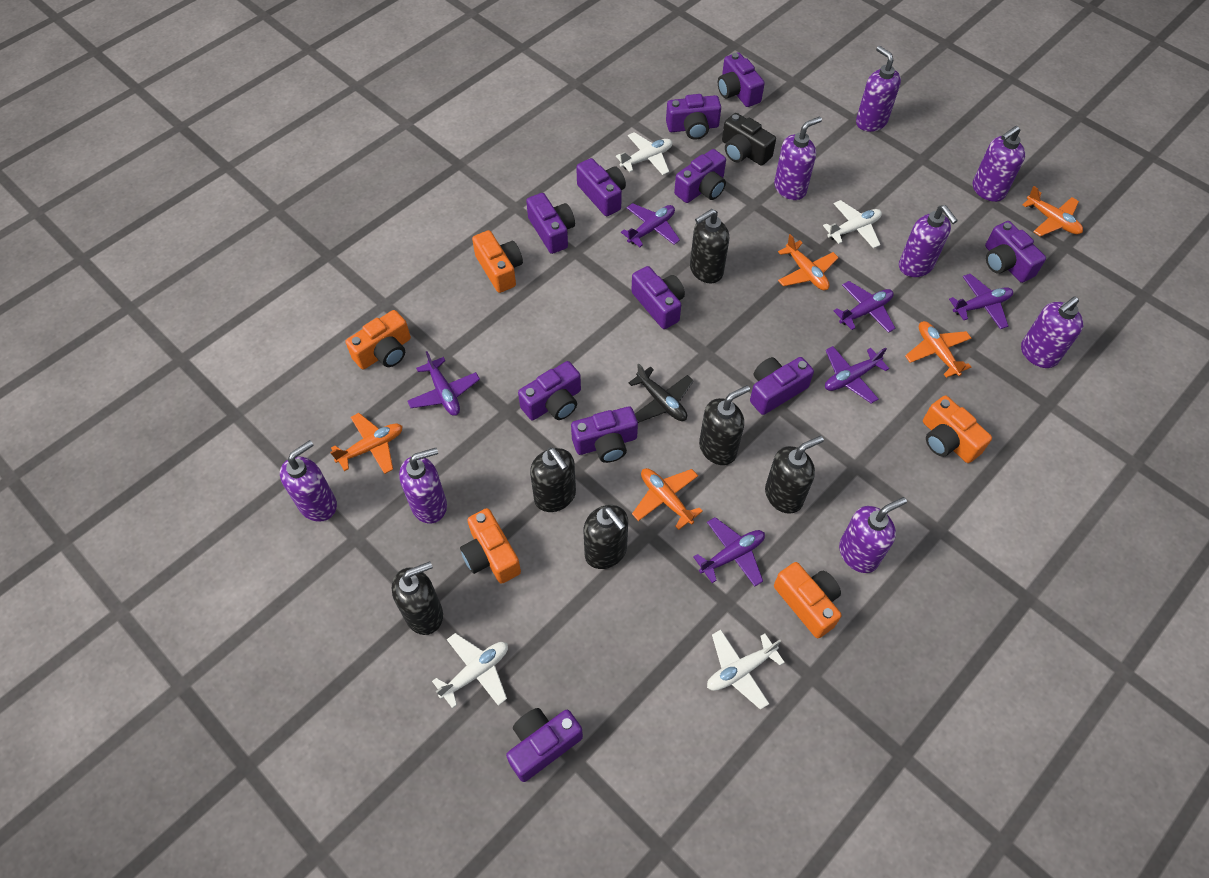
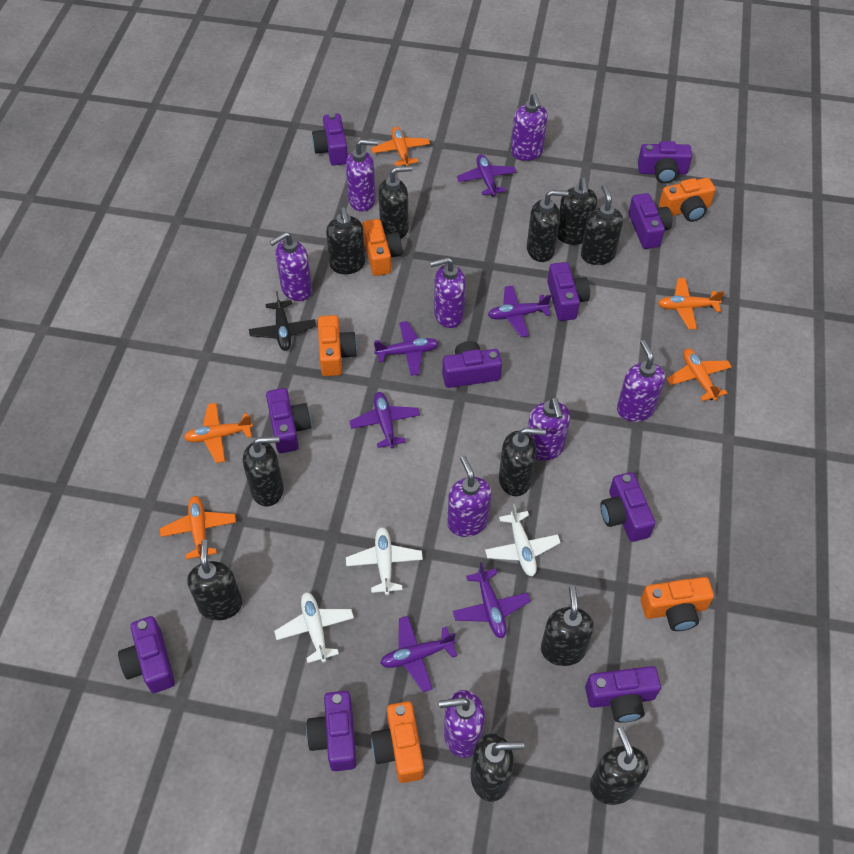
black camera: 1 -> 0
black soap dispenser: 6 -> 11
purple camera: 11 -> 10
white plane: 4 -> 3

